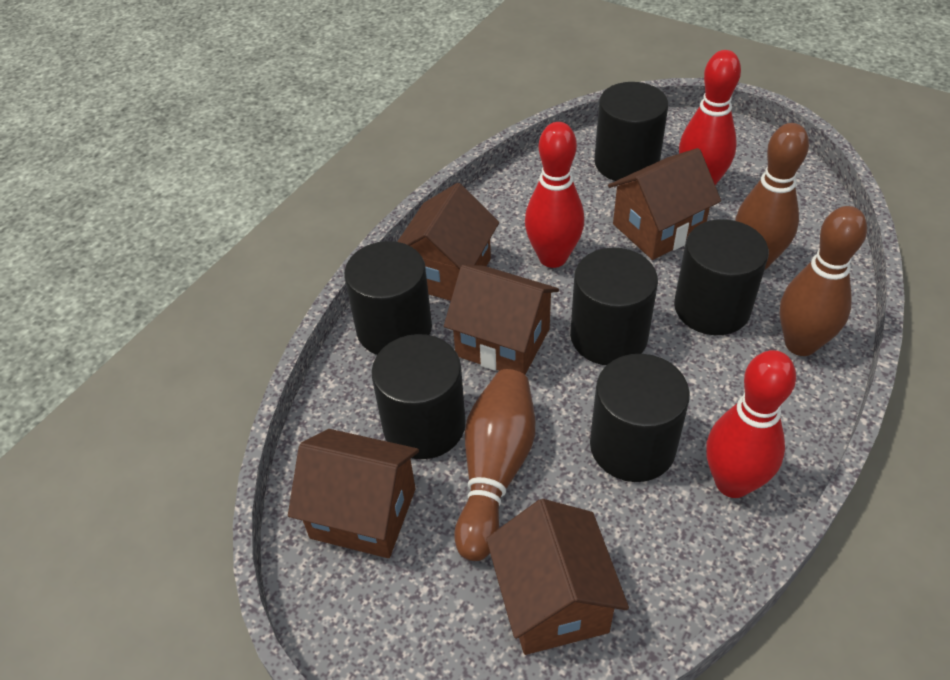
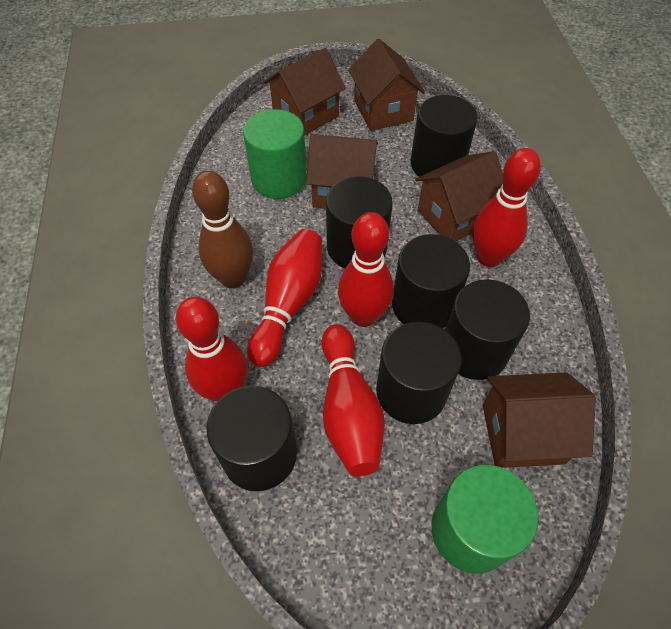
brown bowling pin: 3 -> 1
green cylinder: 0 -> 2
red bowling pin: 3 -> 5

